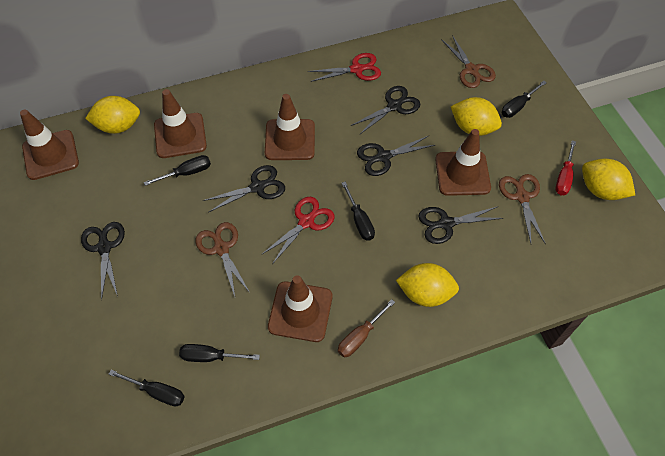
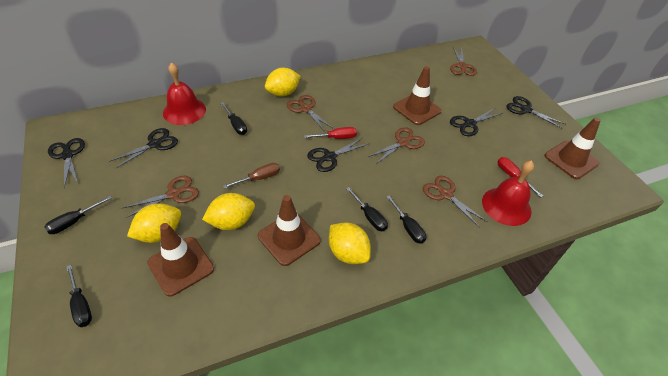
brown scissors: 3 -> 5
brown traffic cone: 5 -> 4
red bell: 0 -> 2
red scissors: 2 -> 0
red screwdriver: 1 -> 2

